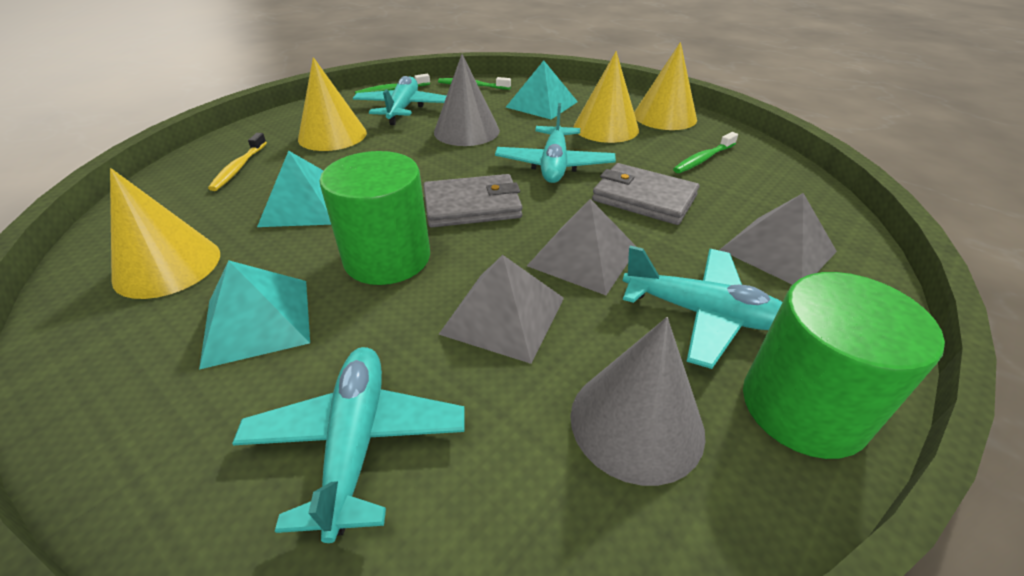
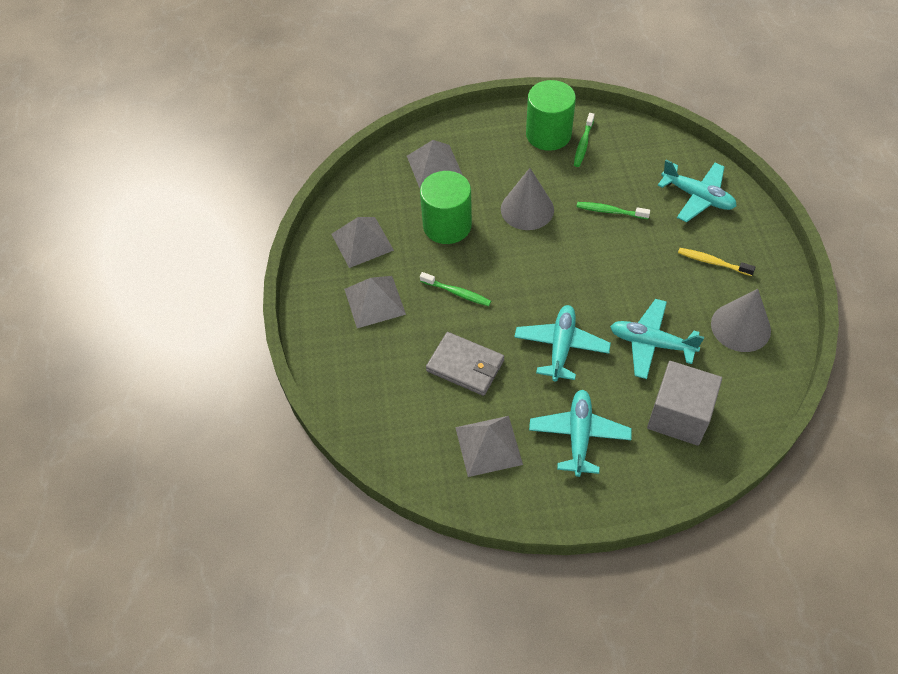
grey cube: 0 -> 1
grey pyramid: 3 -> 4
grey wallet: 2 -> 1
turquoise pyramid: 3 -> 0
yellow cone: 4 -> 0

